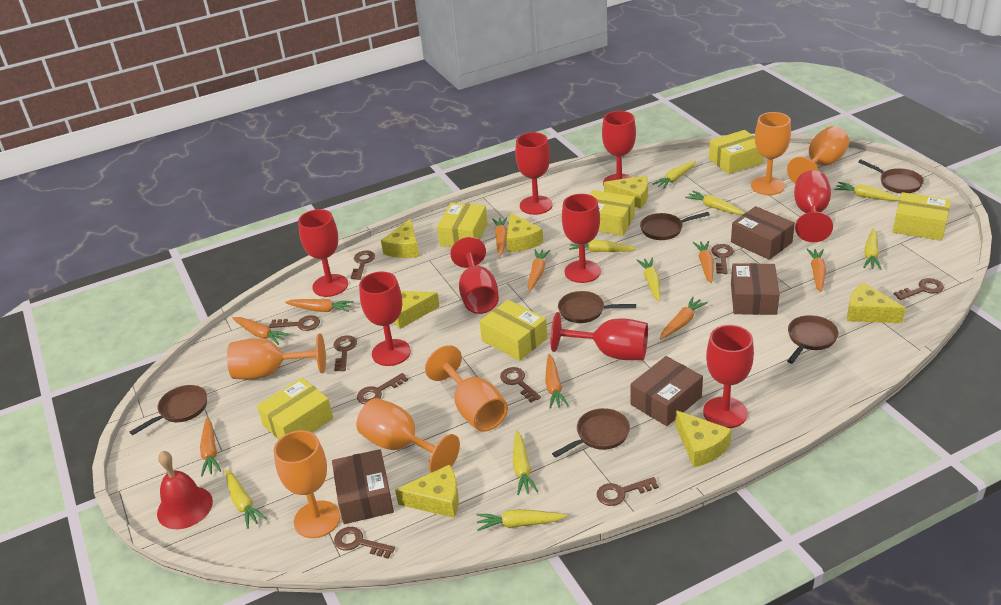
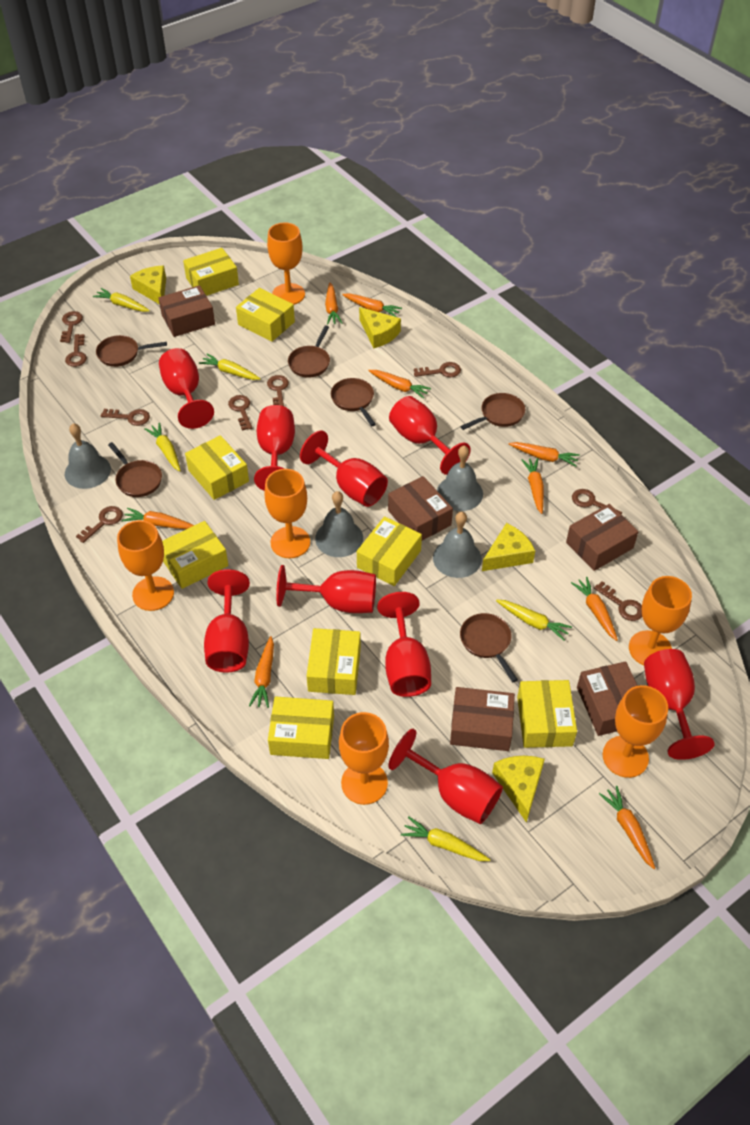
brown box: 4 -> 5
grey bell: 0 -> 4
red bell: 1 -> 0
yellow box: 6 -> 8
yellow carrot: 9 -> 5
yellow cheese: 7 -> 4

